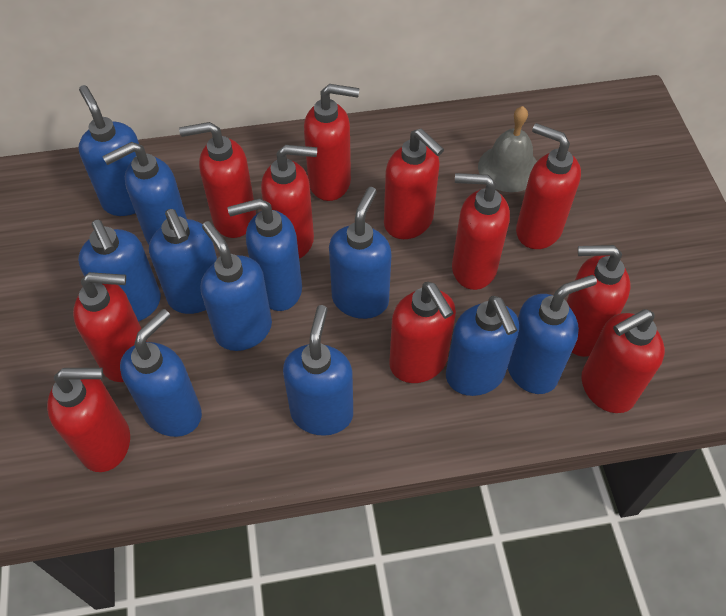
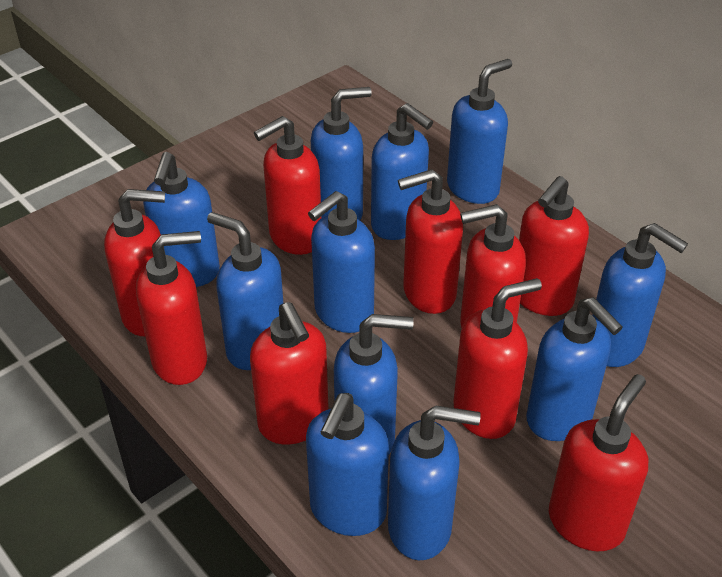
grey bell: 1 -> 0
red soap dispenser: 11 -> 9

